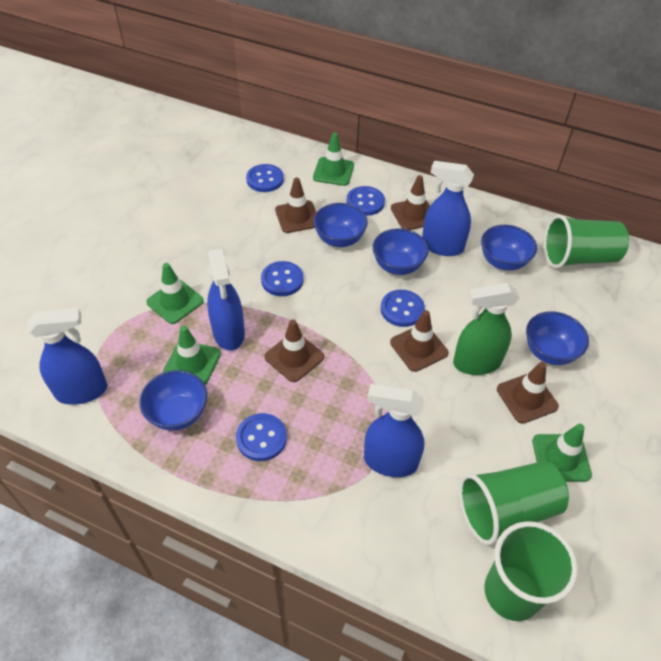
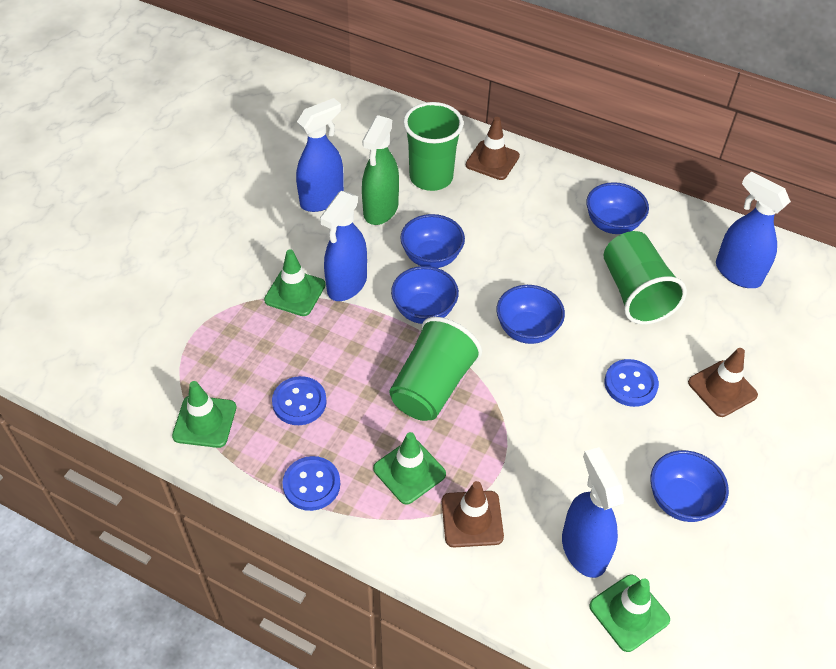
blue button: 5 -> 3
brown traffic cone: 5 -> 3

